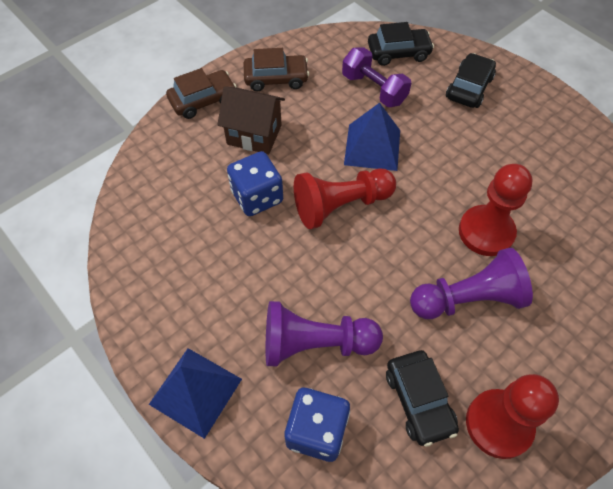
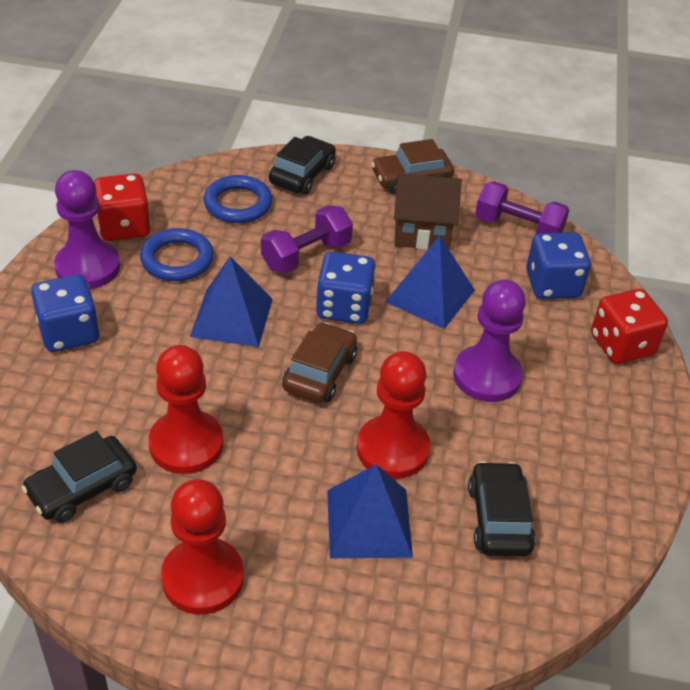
blue dice: 2 -> 3
blue pyramid: 2 -> 3
blue ring: 0 -> 2
purple dumbbell: 1 -> 2
red dice: 0 -> 2

